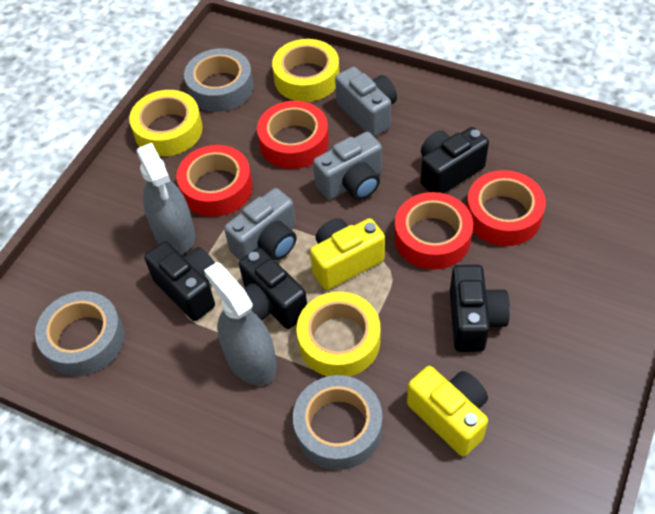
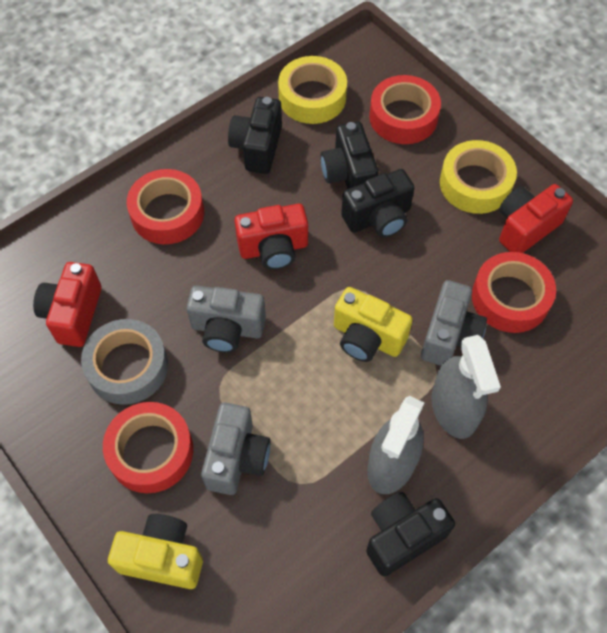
grey tape: 3 -> 1
red camera: 0 -> 3
yellow tape: 3 -> 2

